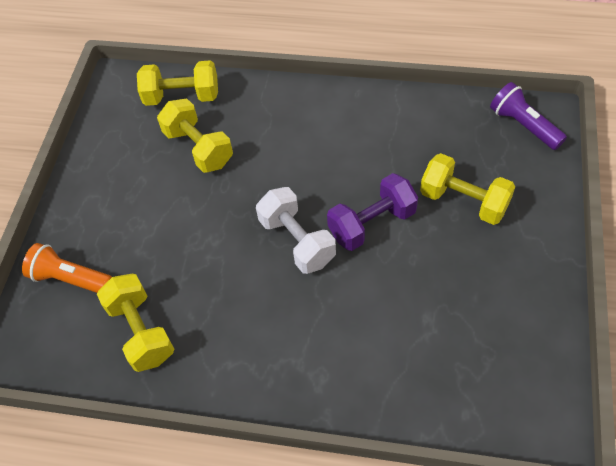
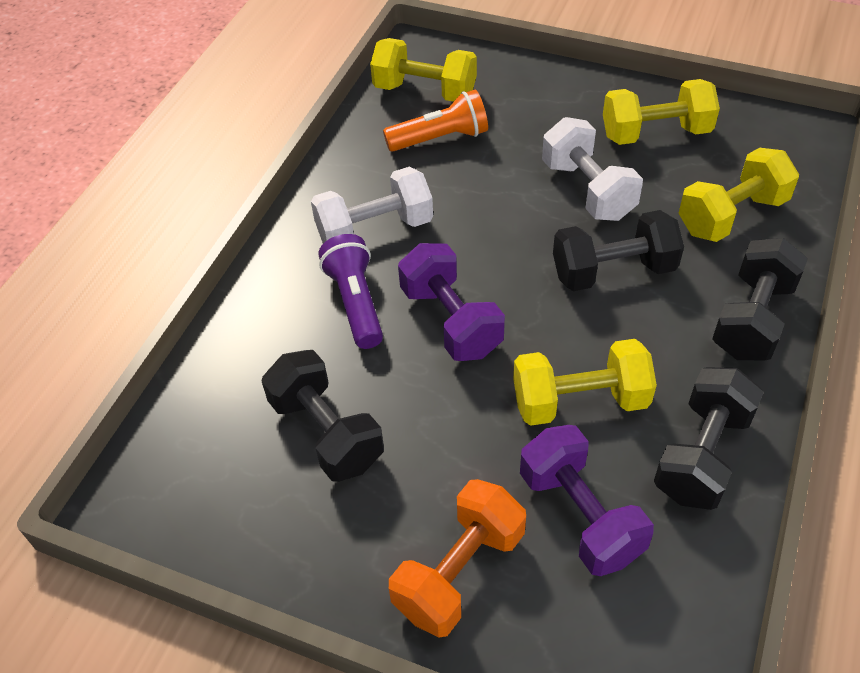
black dumbbell: 0 -> 4
orange dumbbell: 0 -> 1
purple dumbbell: 1 -> 2
white dumbbell: 1 -> 2

